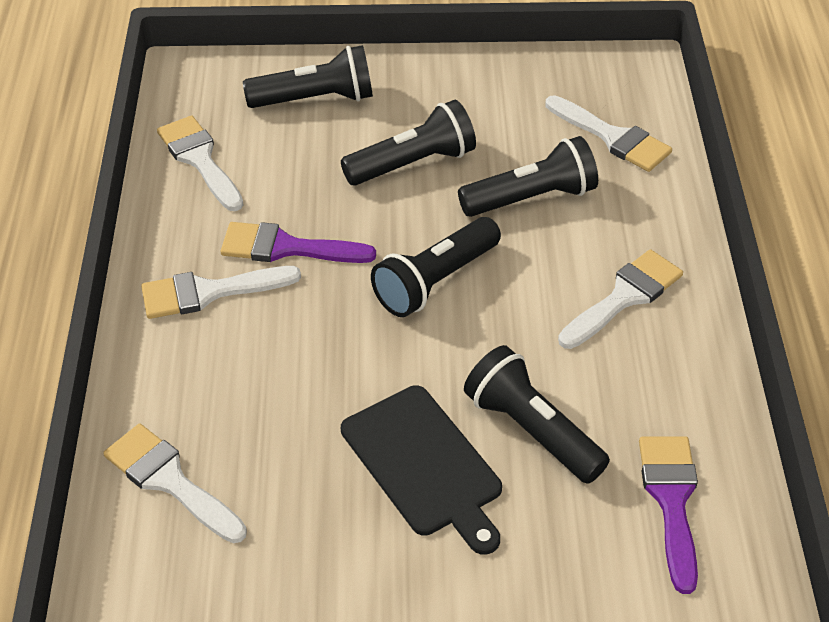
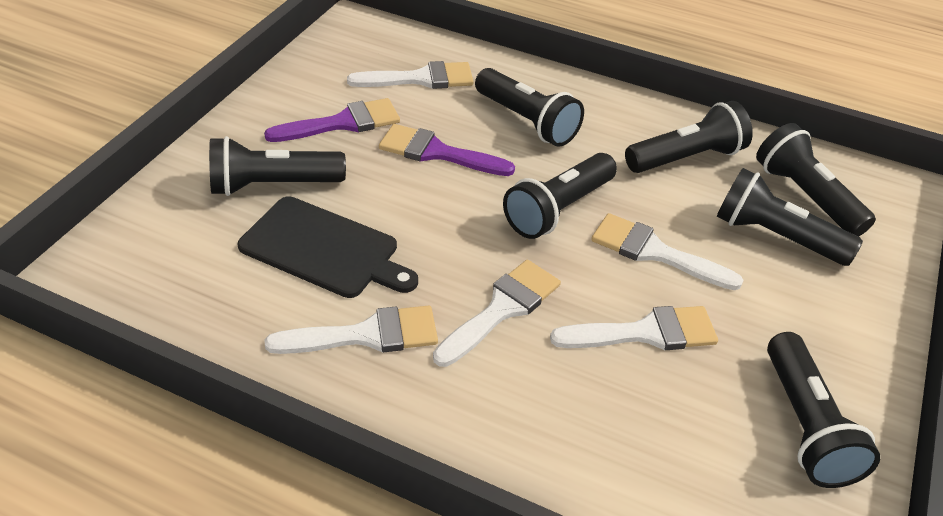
black flashlight: 5 -> 7

